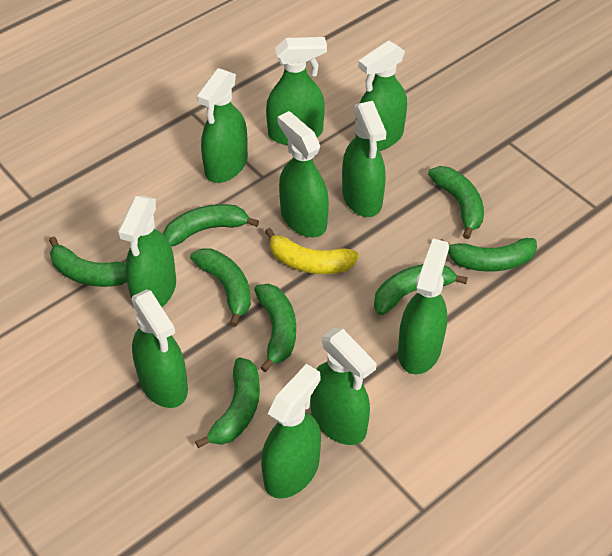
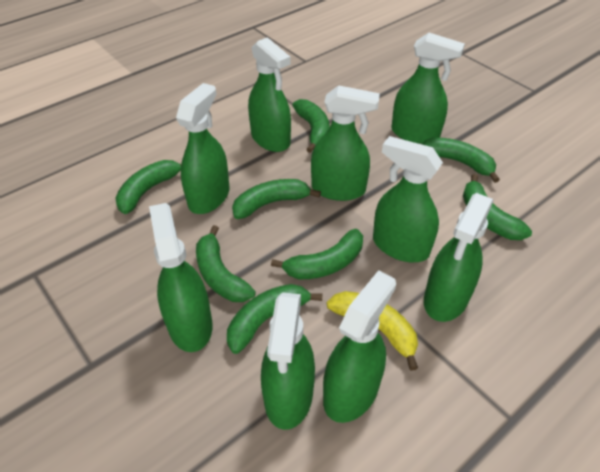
green spray bottle: 10 -> 9

